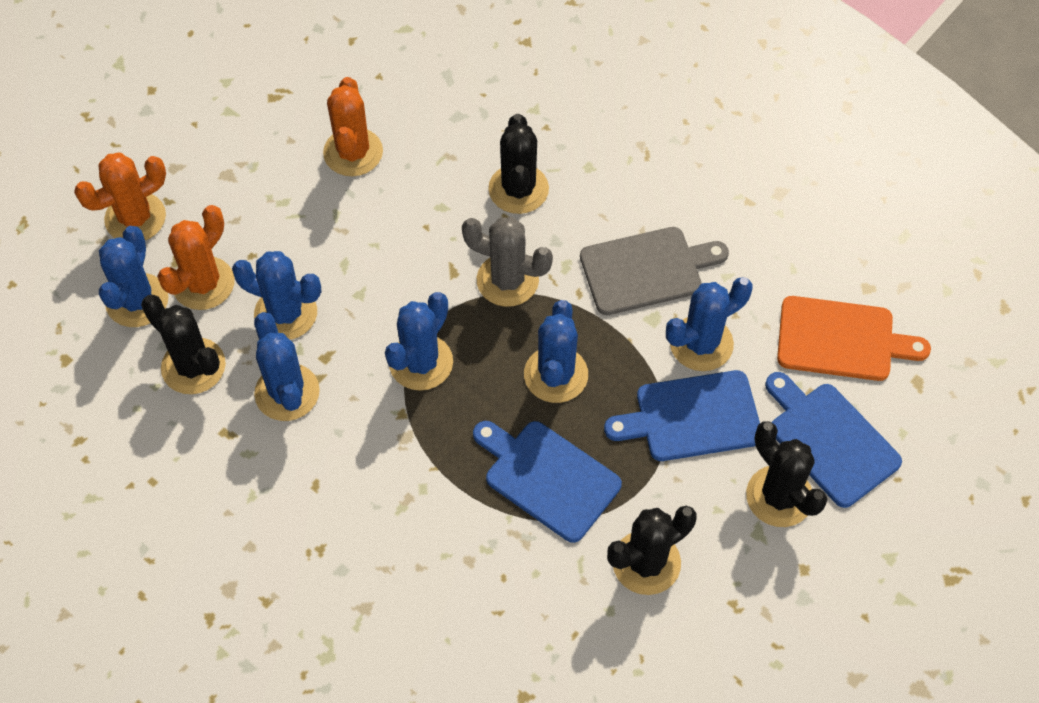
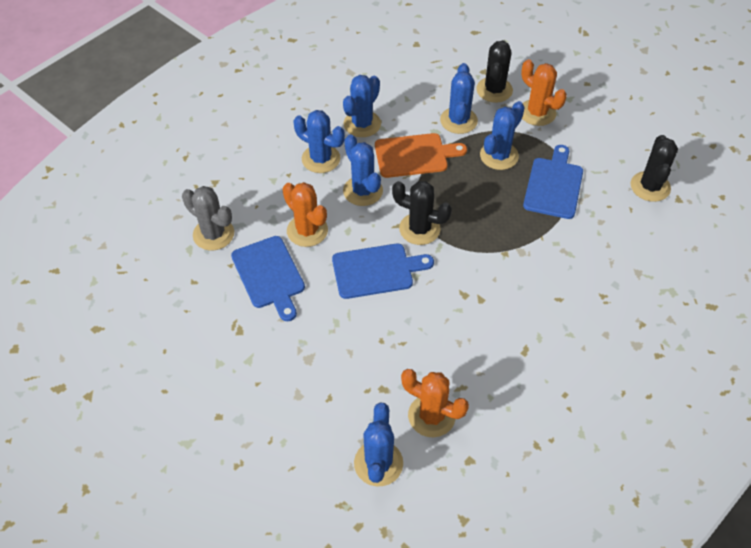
black cactus: 4 -> 3
grey cutting board: 1 -> 0

